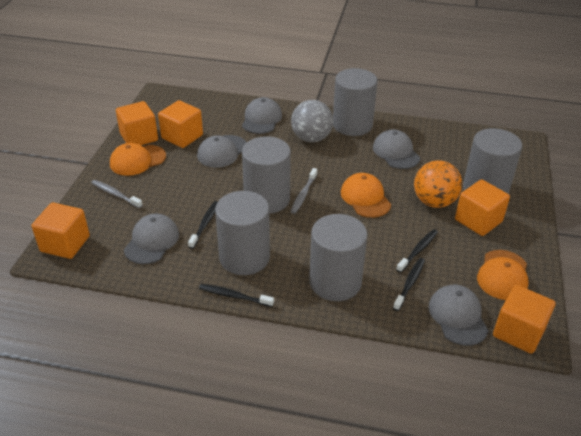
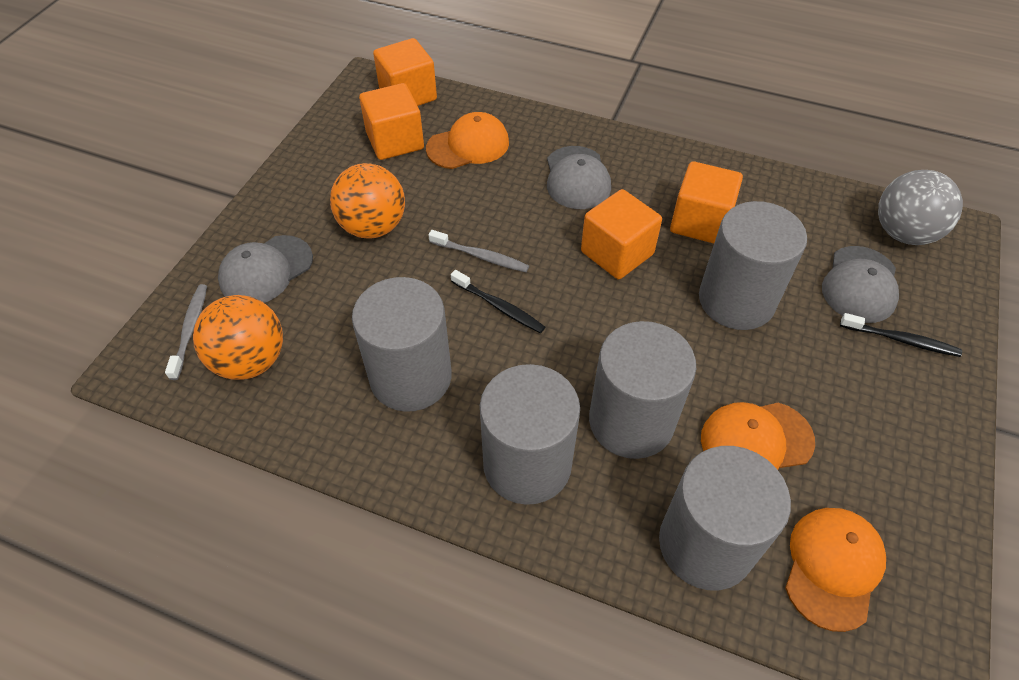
black toothbrush: 4 -> 2
grey cap: 5 -> 3
orange ball: 1 -> 2
orange cube: 5 -> 4

